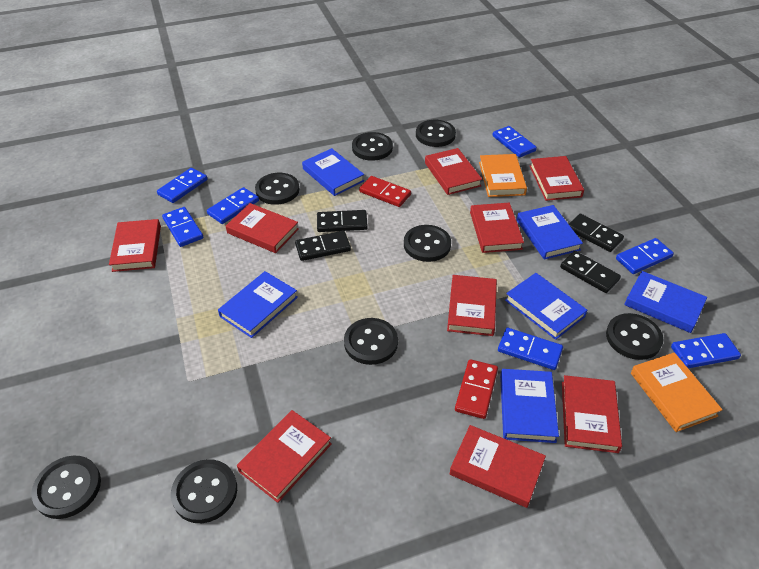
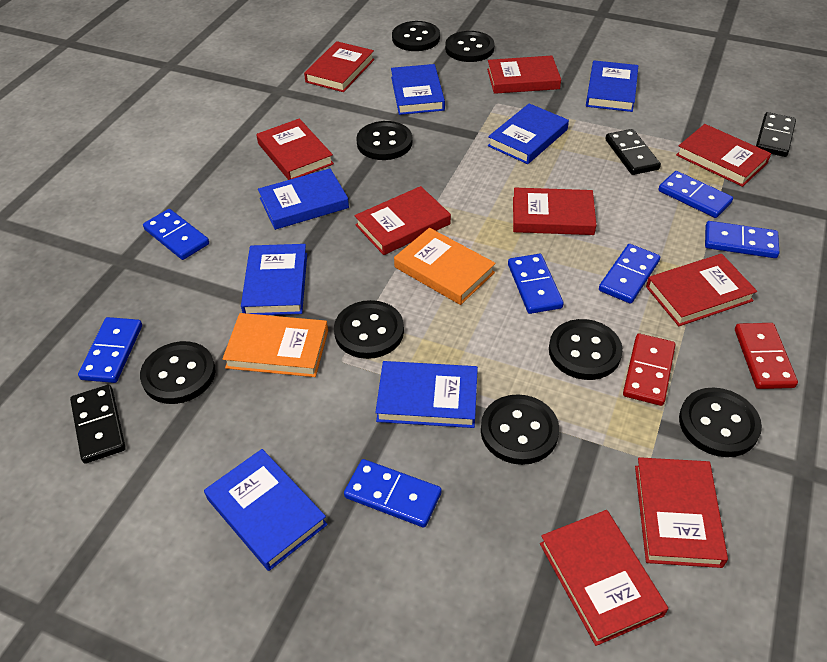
black domino: 4 -> 3
blue book: 6 -> 7

